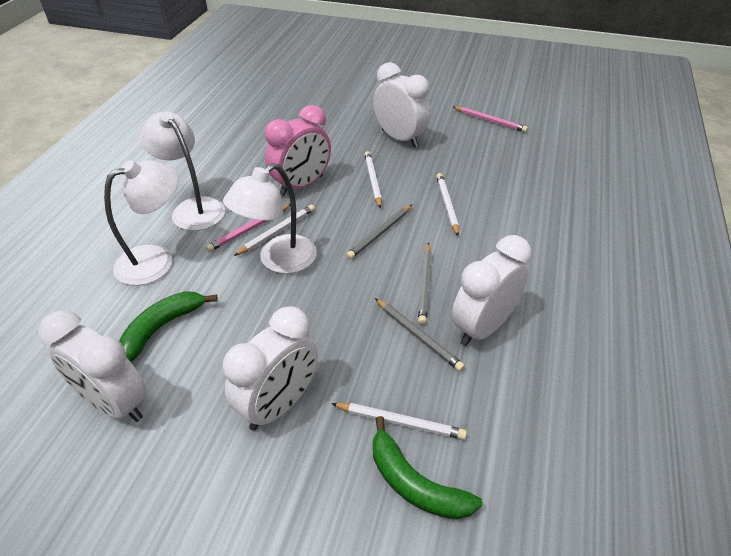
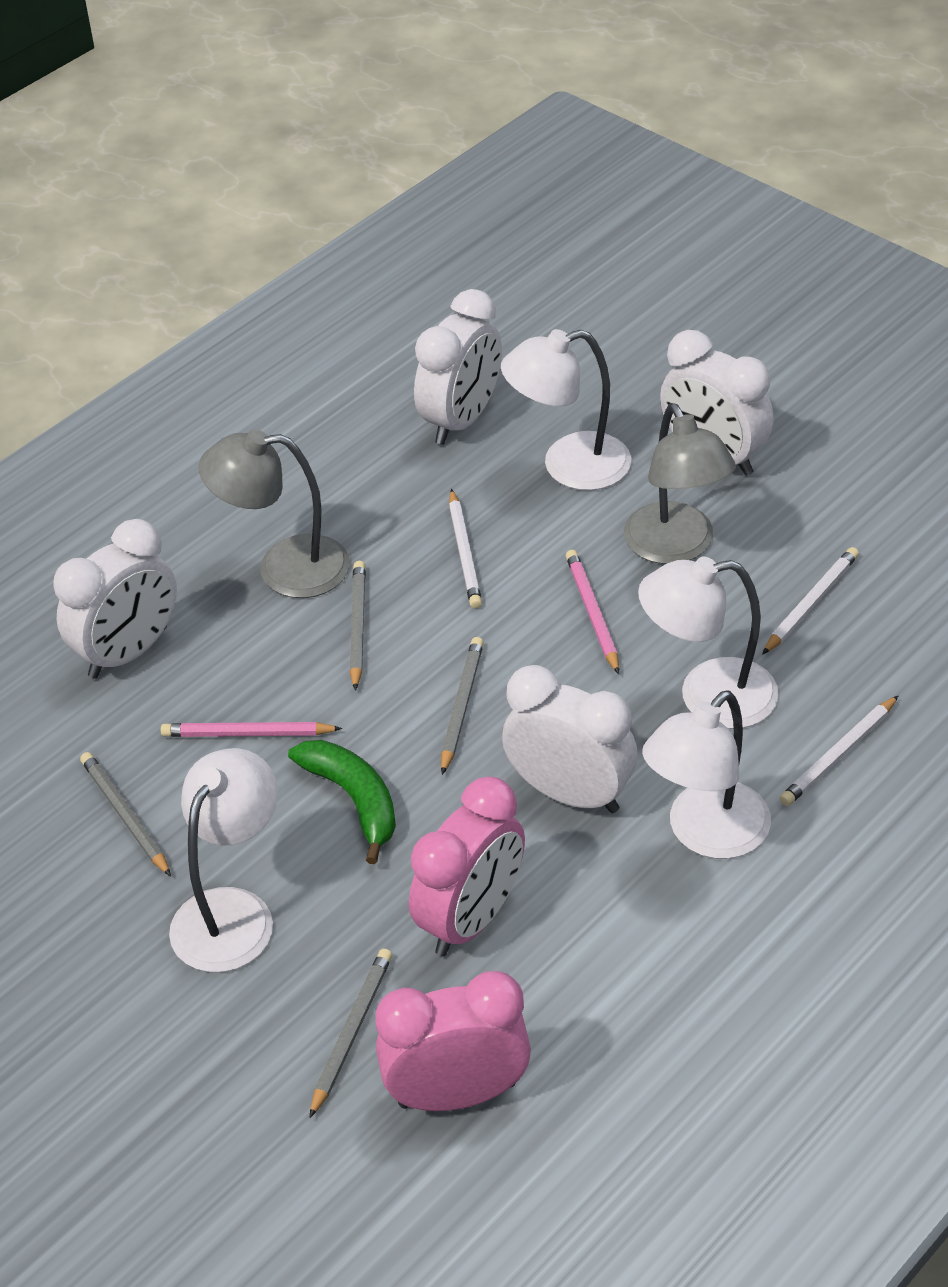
green banana: 2 -> 1
grey lamp: 0 -> 2
grey pencil: 3 -> 4
pink clock: 1 -> 2
white lamp: 3 -> 4
white pencil: 4 -> 3

